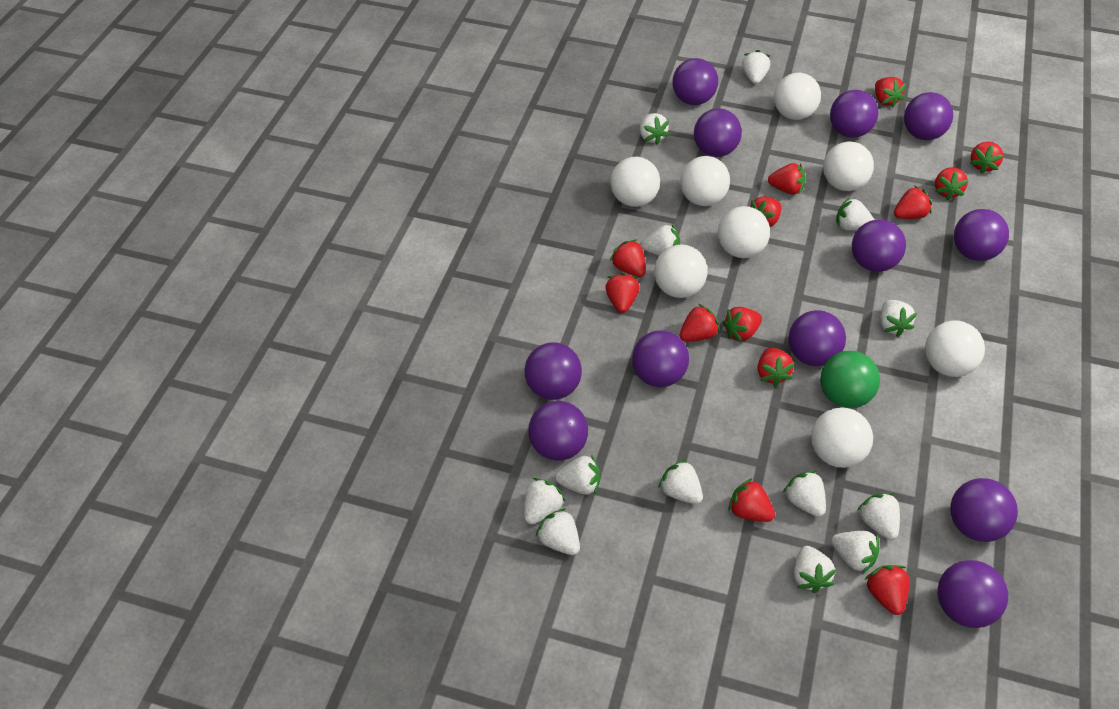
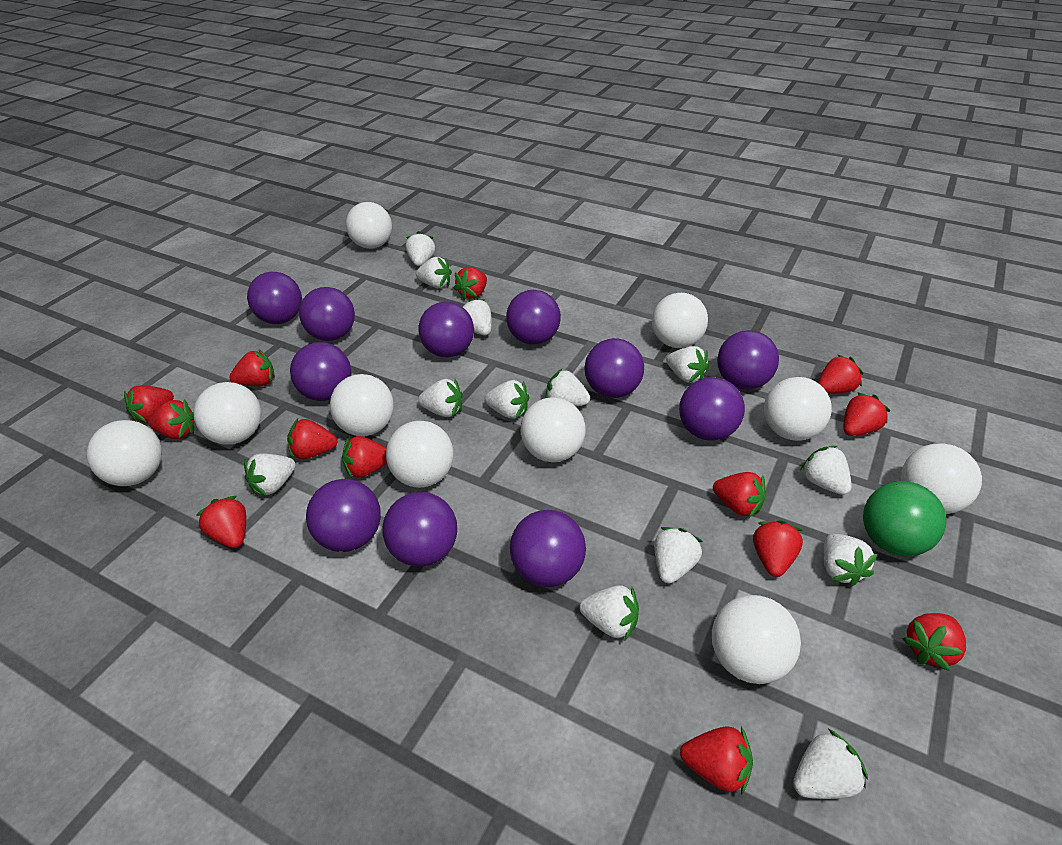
purple ball: 12 -> 11
white ball: 8 -> 10

